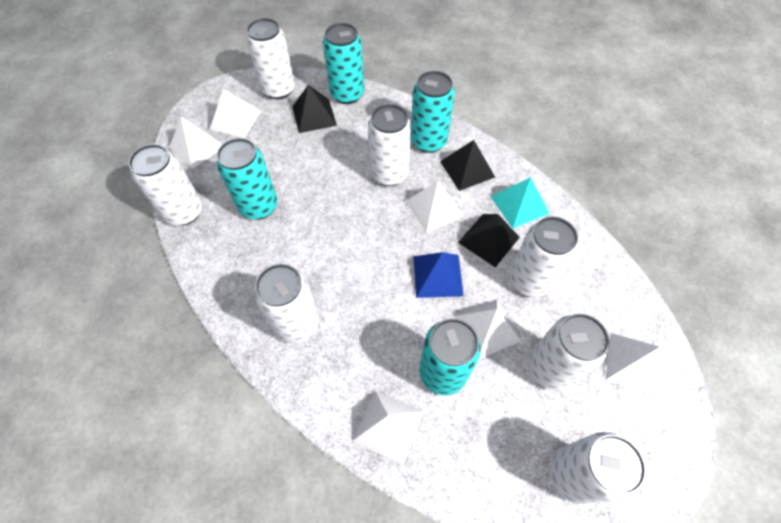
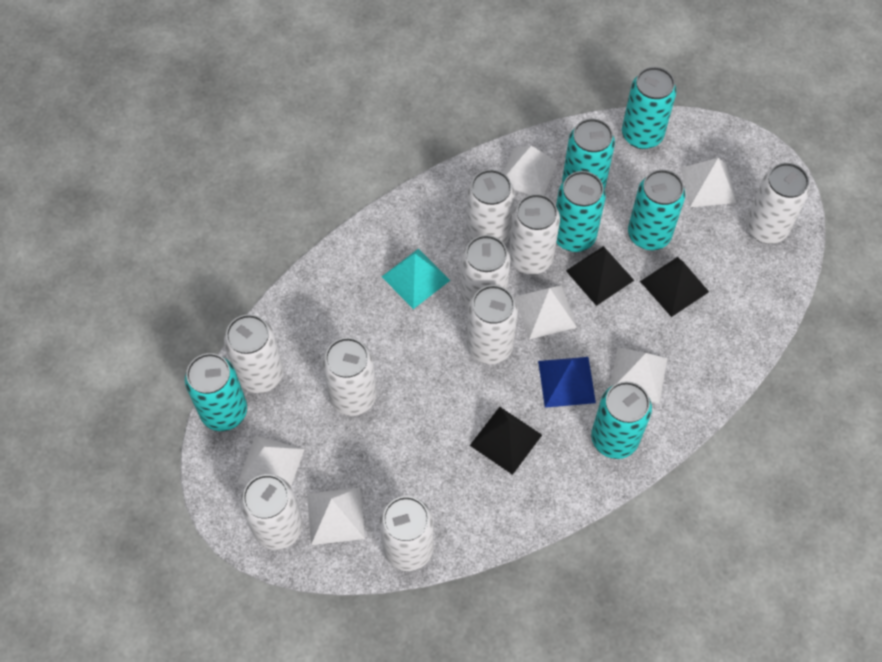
turquoise can: 4 -> 6
white can: 7 -> 9

